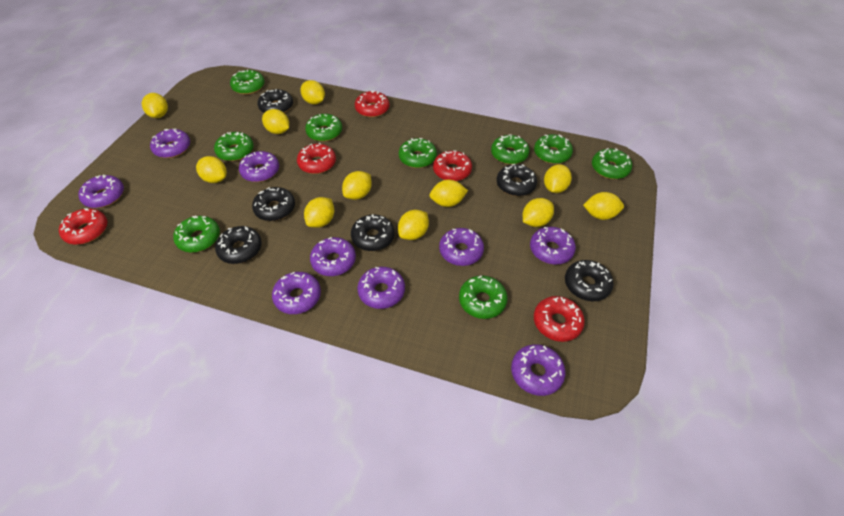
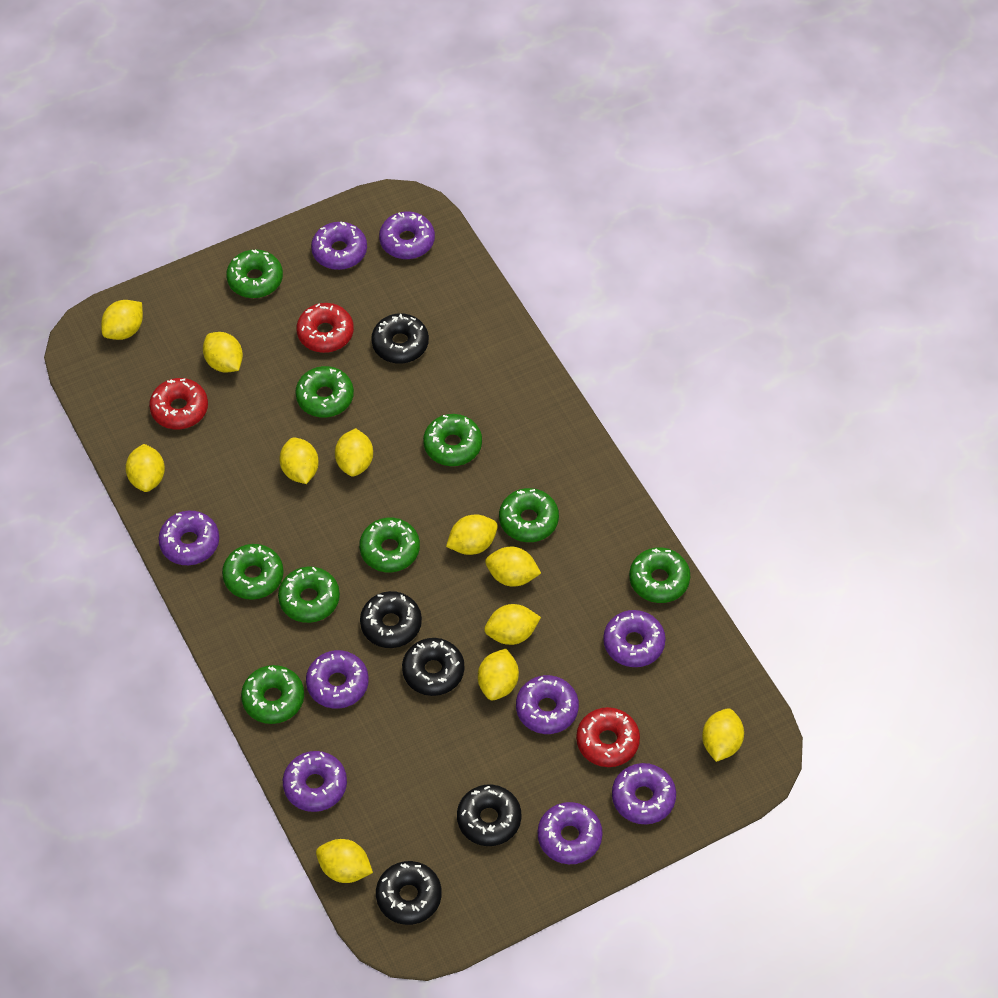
black donut: 6 -> 5
red donut: 5 -> 3

